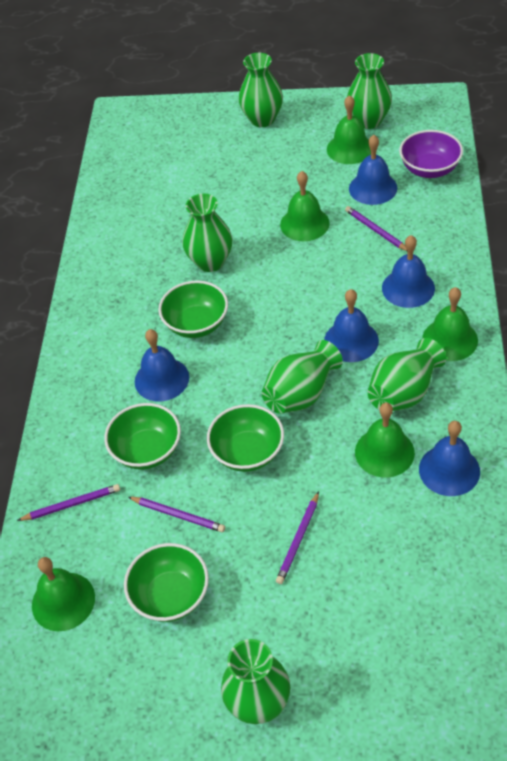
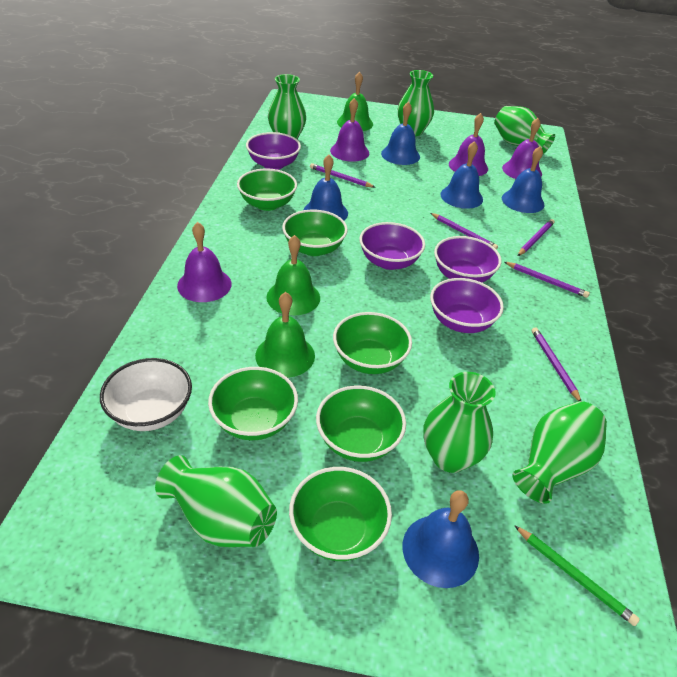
green bell: 5 -> 3
green bowl: 4 -> 6
green pencil: 0 -> 1
purple bell: 0 -> 4
purple bowl: 1 -> 4
purple pencil: 4 -> 5
white bowl: 0 -> 1

